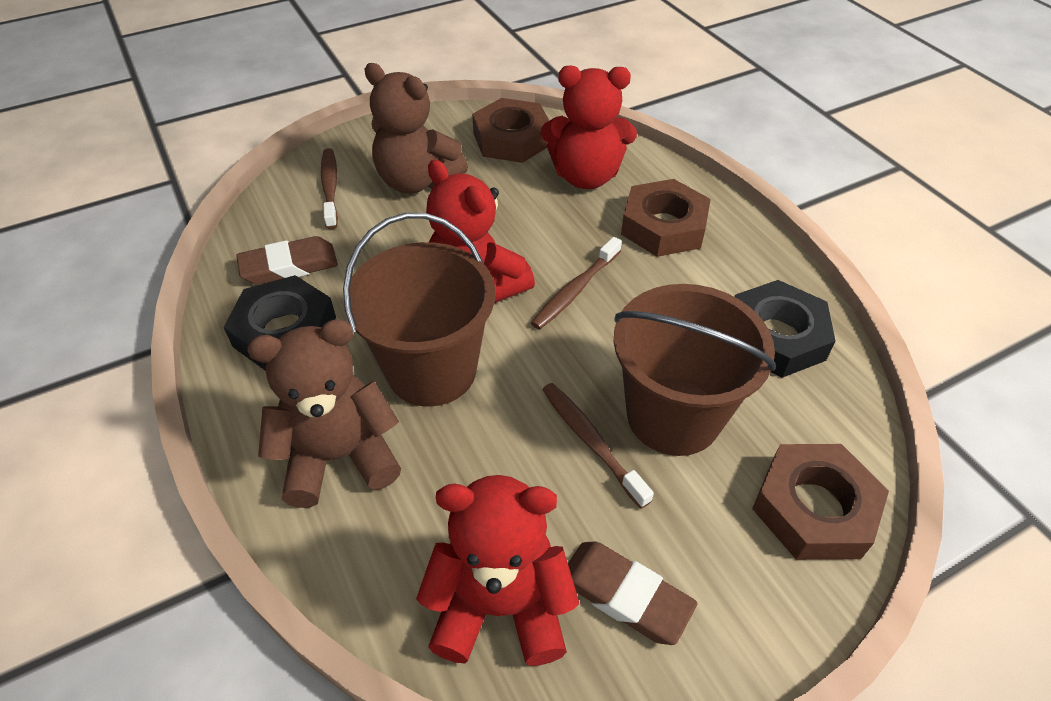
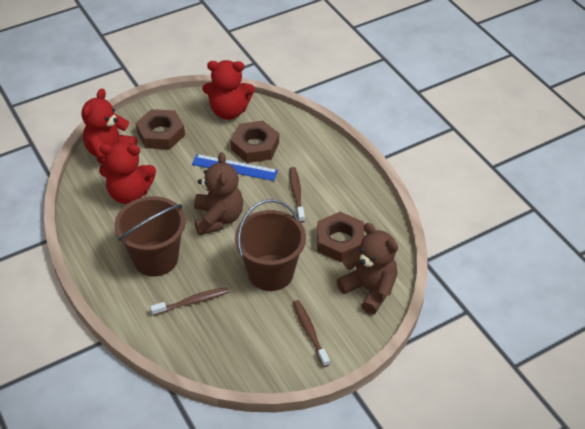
black nut: 2 -> 0
blue ruler: 0 -> 1
brown eraser: 2 -> 0

